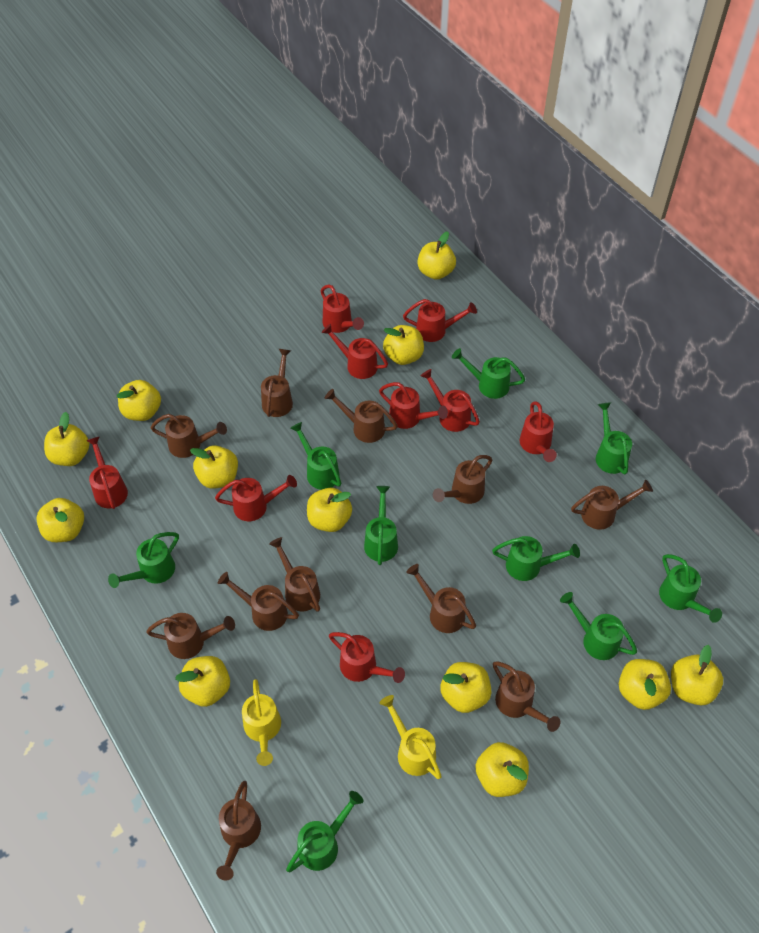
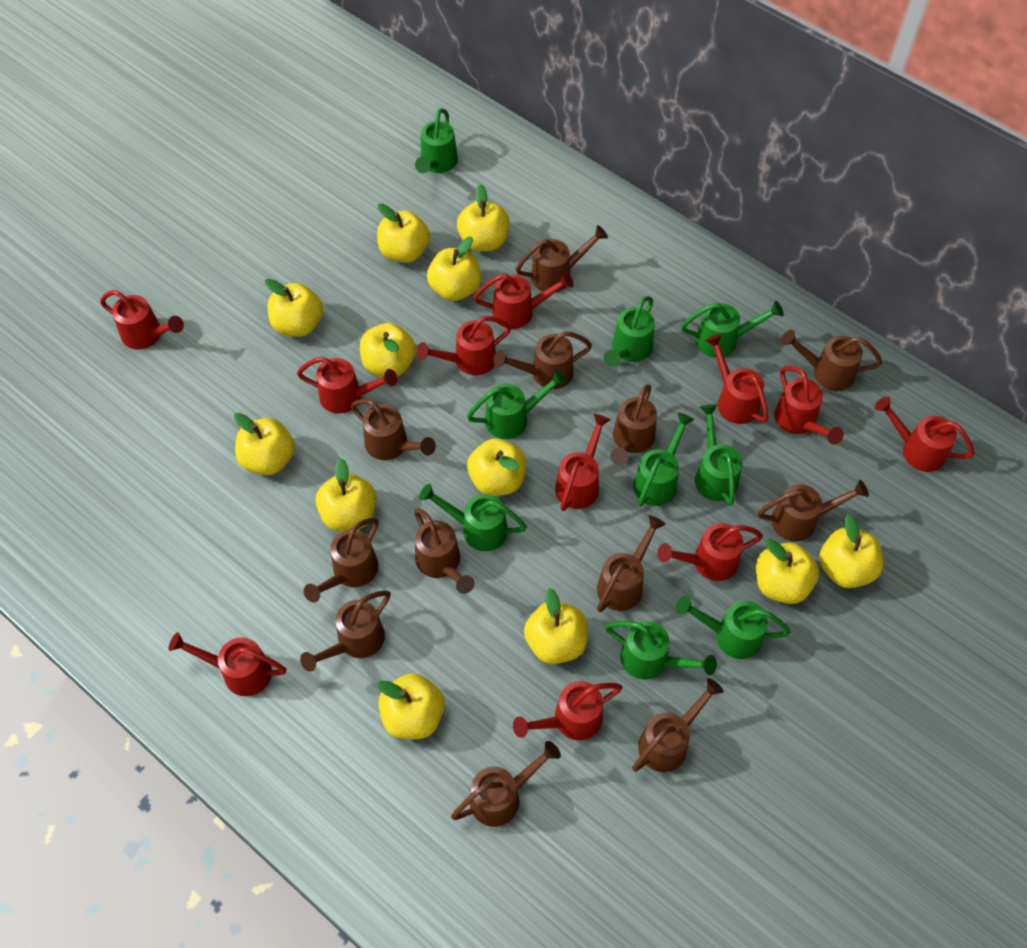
brown watering can: 11 -> 12
red watering can: 9 -> 11
yellow watering can: 2 -> 0

